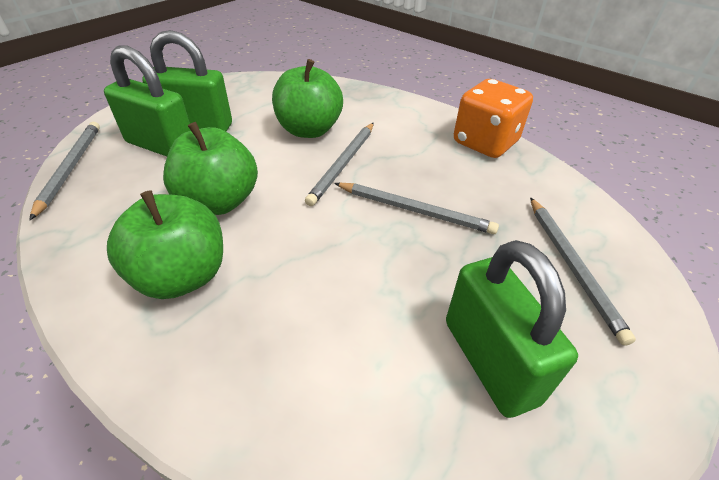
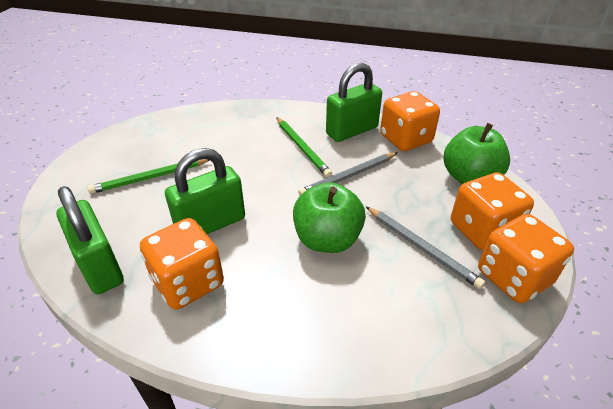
green apple: 3 -> 2
green pencil: 0 -> 2
grey pencil: 4 -> 2
orange dice: 1 -> 4

